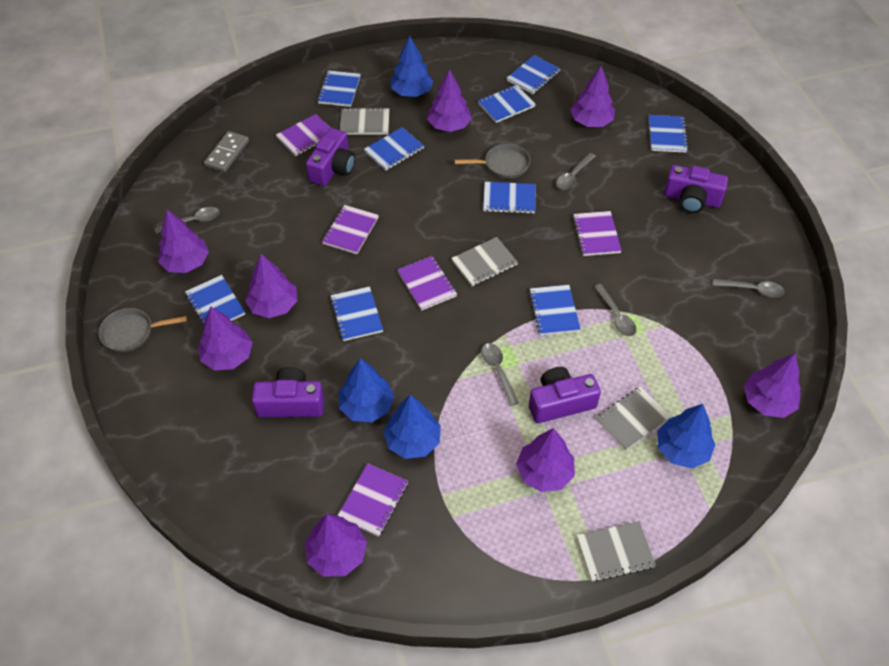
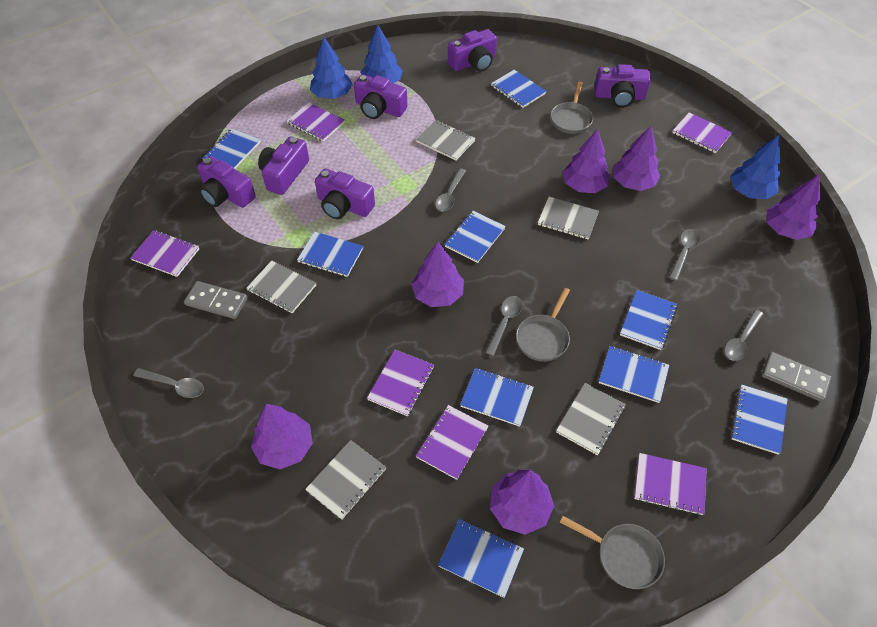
blue tree: 4 -> 3
grey domino: 1 -> 2
grey notebook: 4 -> 5
grey pan: 2 -> 3
purple camera: 4 -> 6
purple notebook: 5 -> 6
purple tree: 8 -> 6

